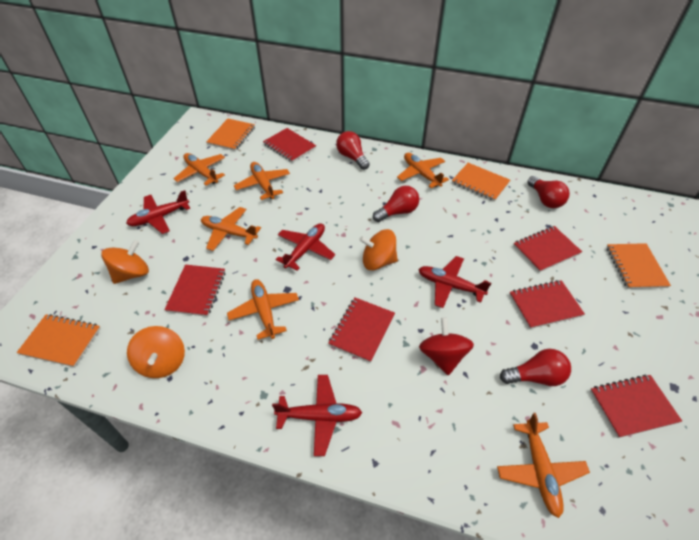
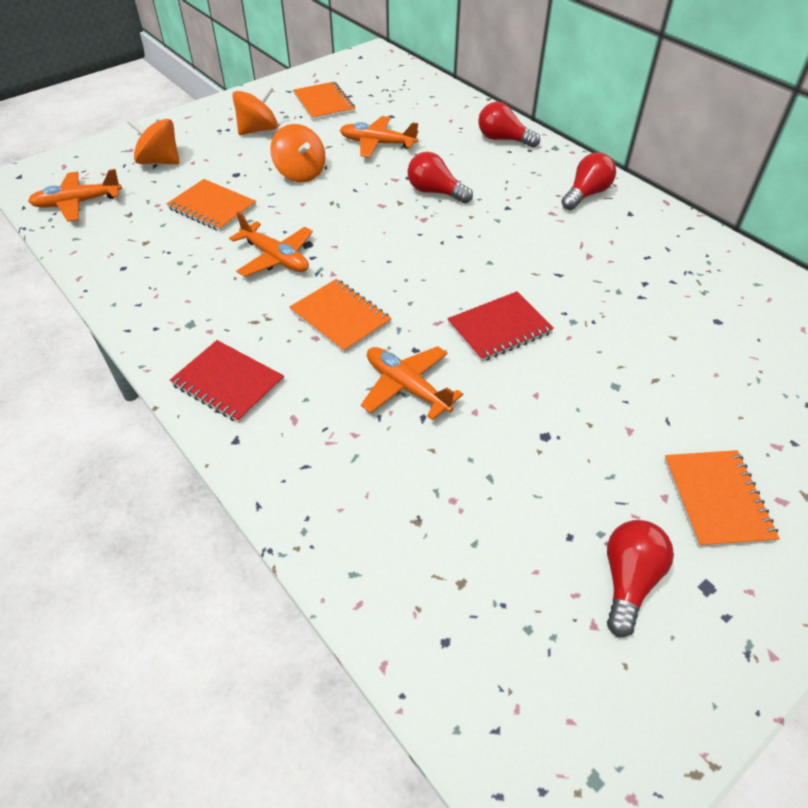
orange plane: 6 -> 4
red notebook: 6 -> 2
red plane: 4 -> 0
red spinning top: 1 -> 0

